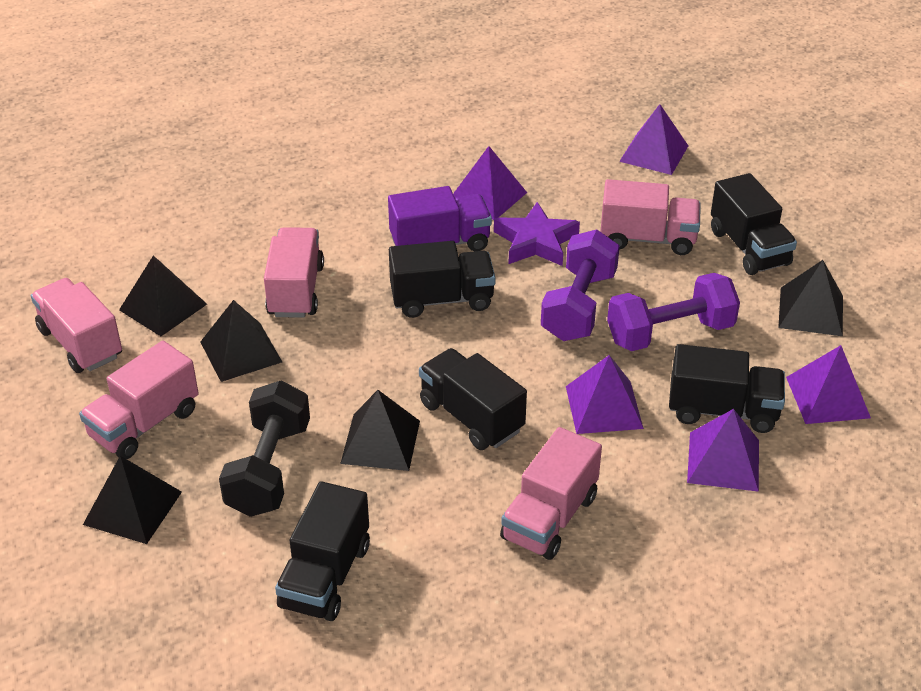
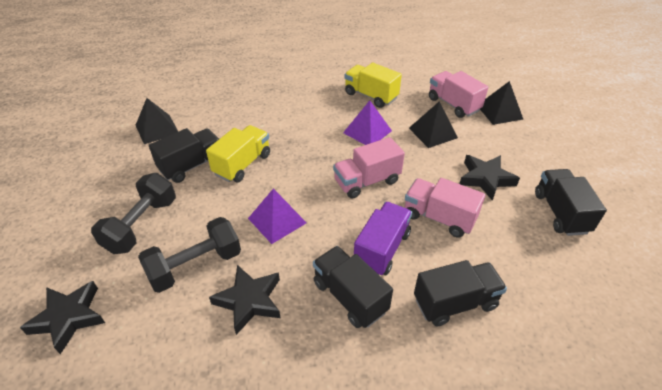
black dumbbell: 1 -> 2
black pyramid: 5 -> 3
black star: 0 -> 3
black truck: 5 -> 4
pink truck: 5 -> 3
purple dumbbell: 2 -> 0
purple pyramid: 5 -> 2
purple star: 1 -> 0
yellow truck: 0 -> 2

